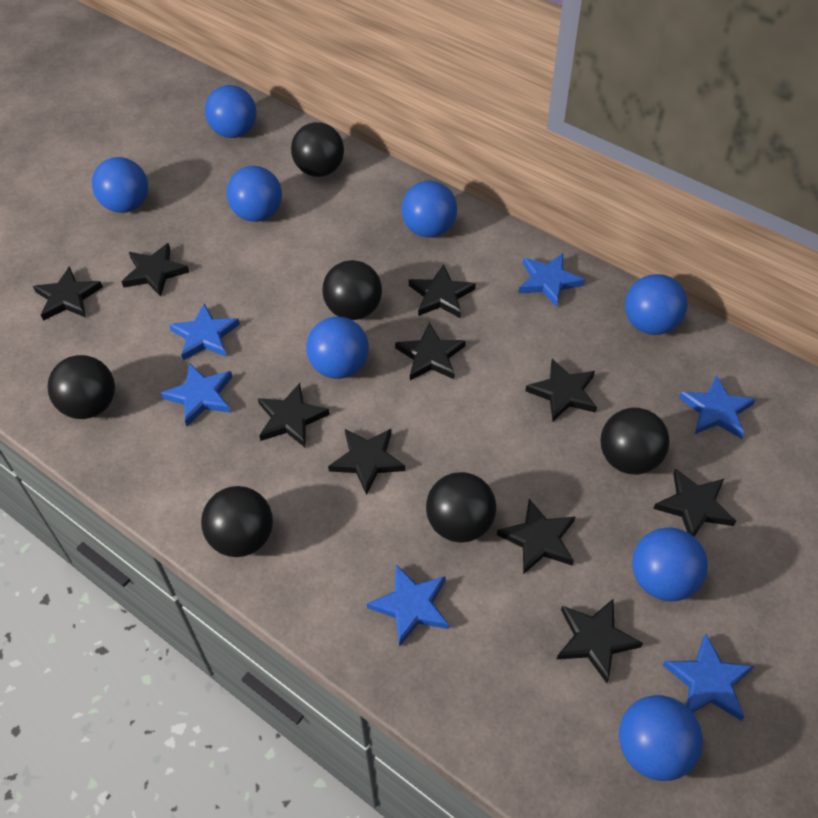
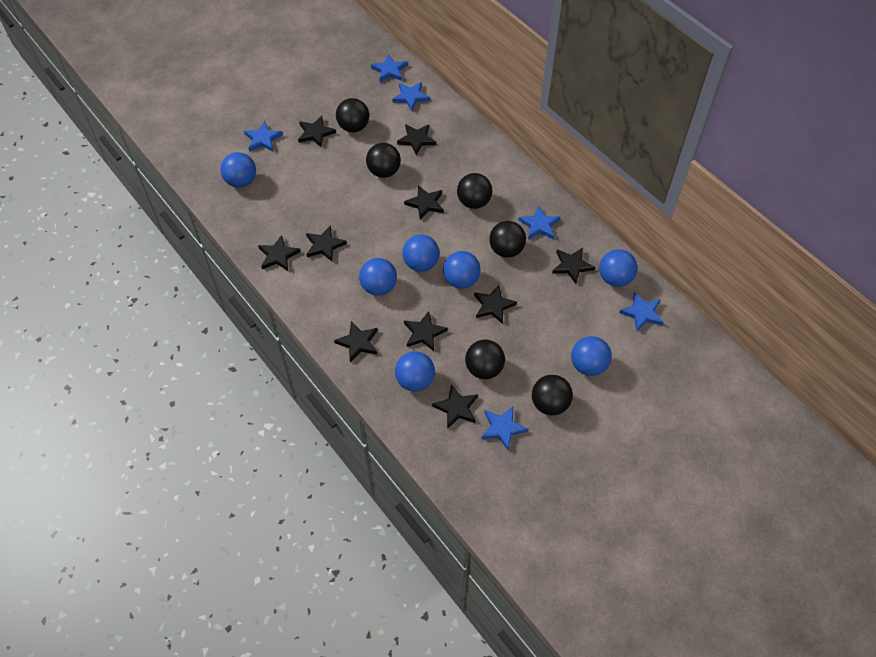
blue ball: 8 -> 7

